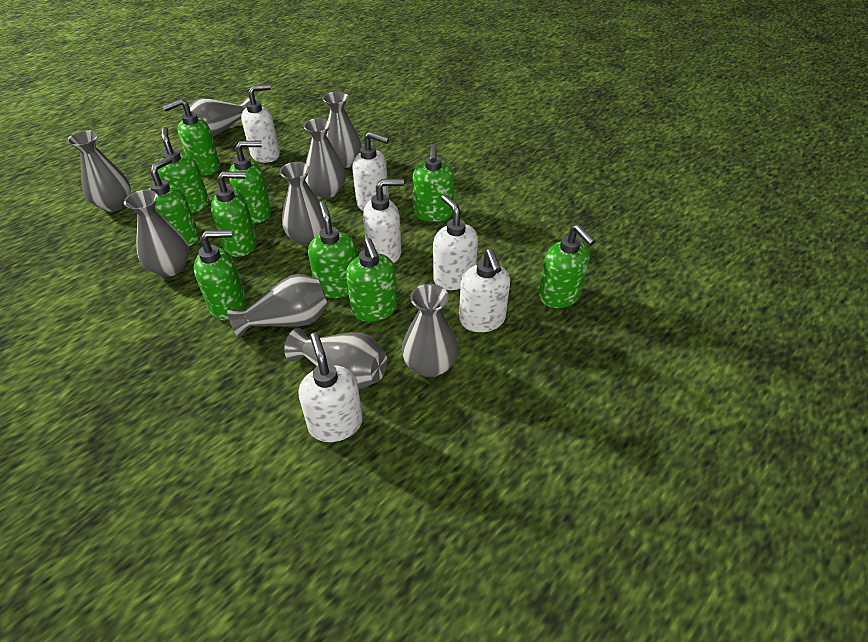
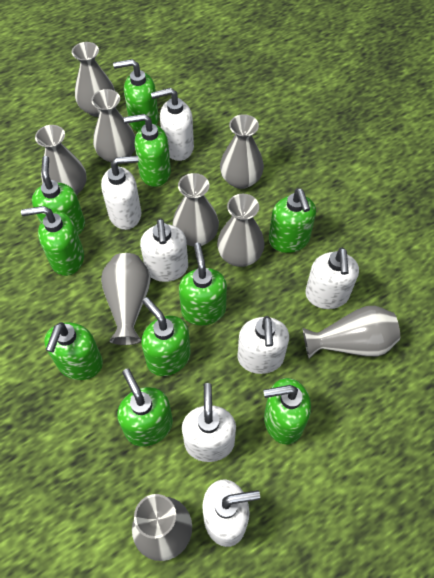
white soap dispenser: 6 -> 7

